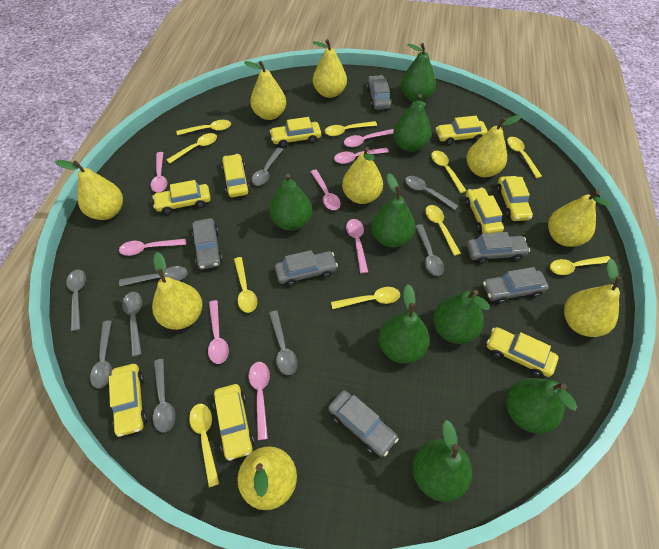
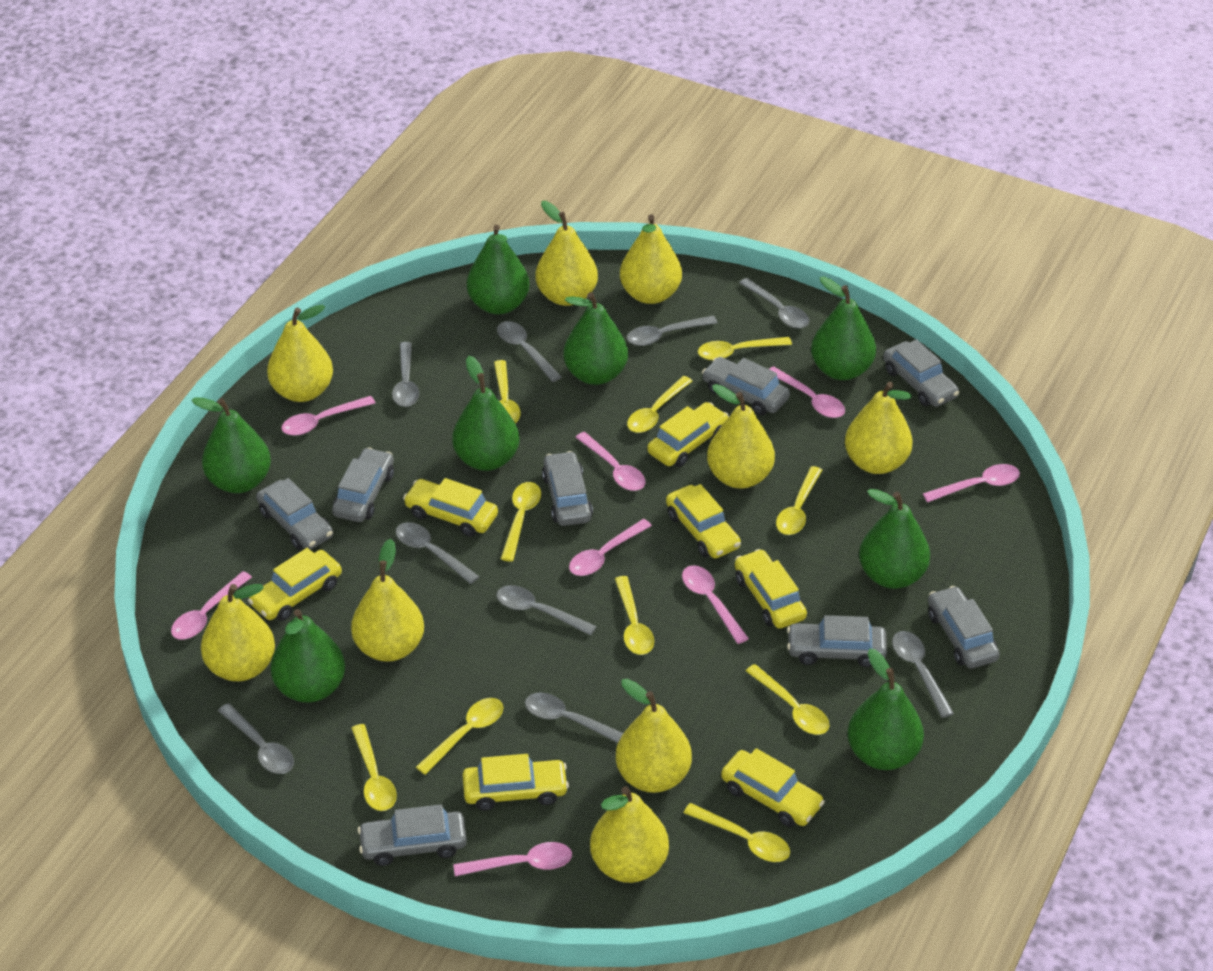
grey car: 6 -> 8
yellow car: 9 -> 7

